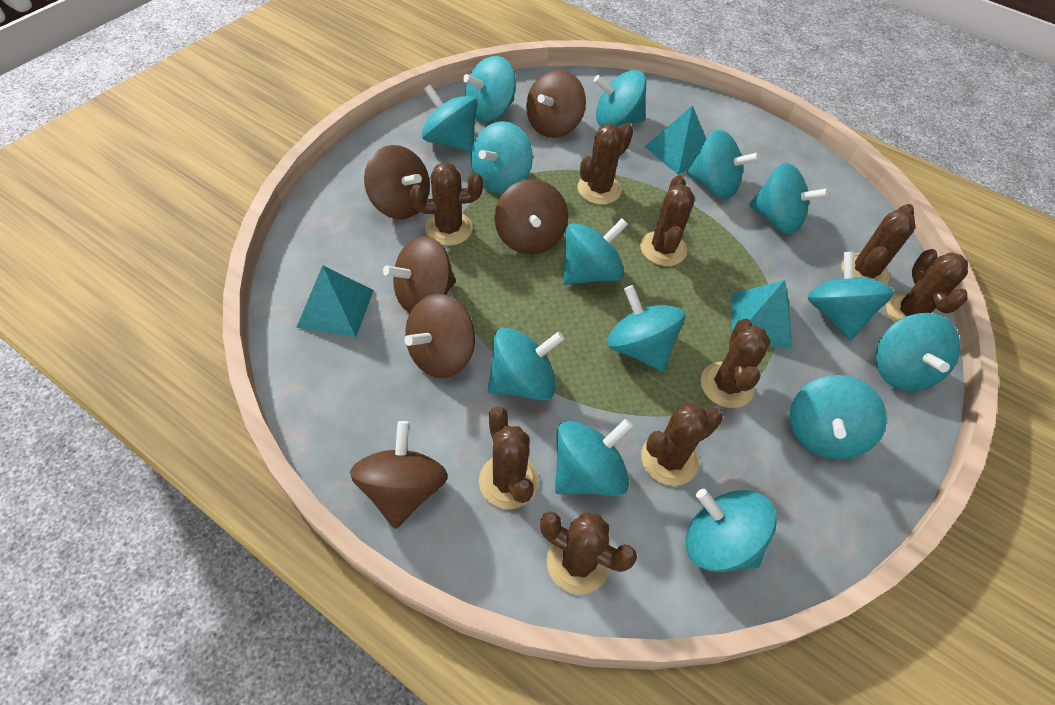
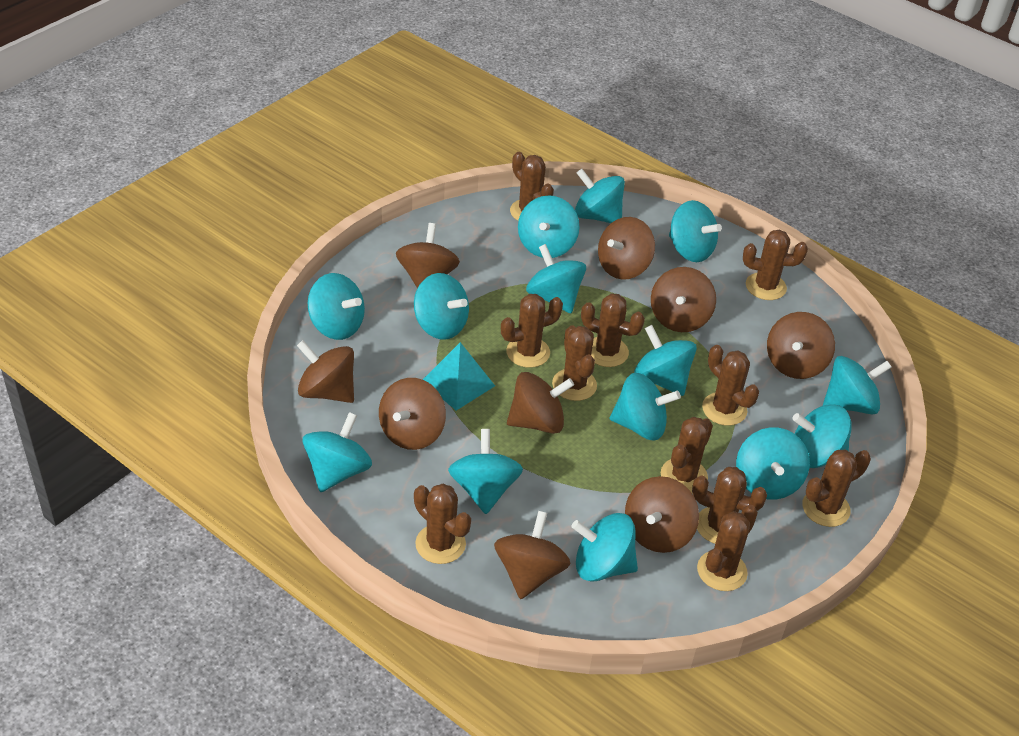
brown cactus: 9 -> 11
brown spinning top: 6 -> 9
turquoise pyramid: 3 -> 1

